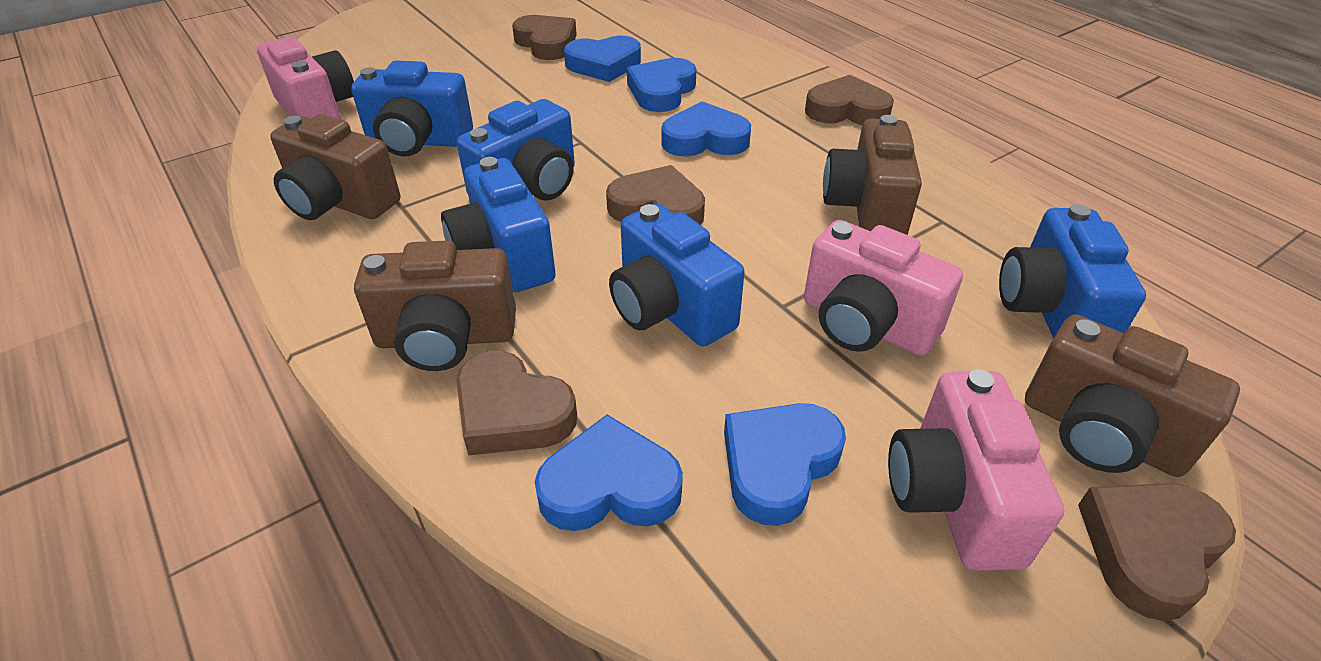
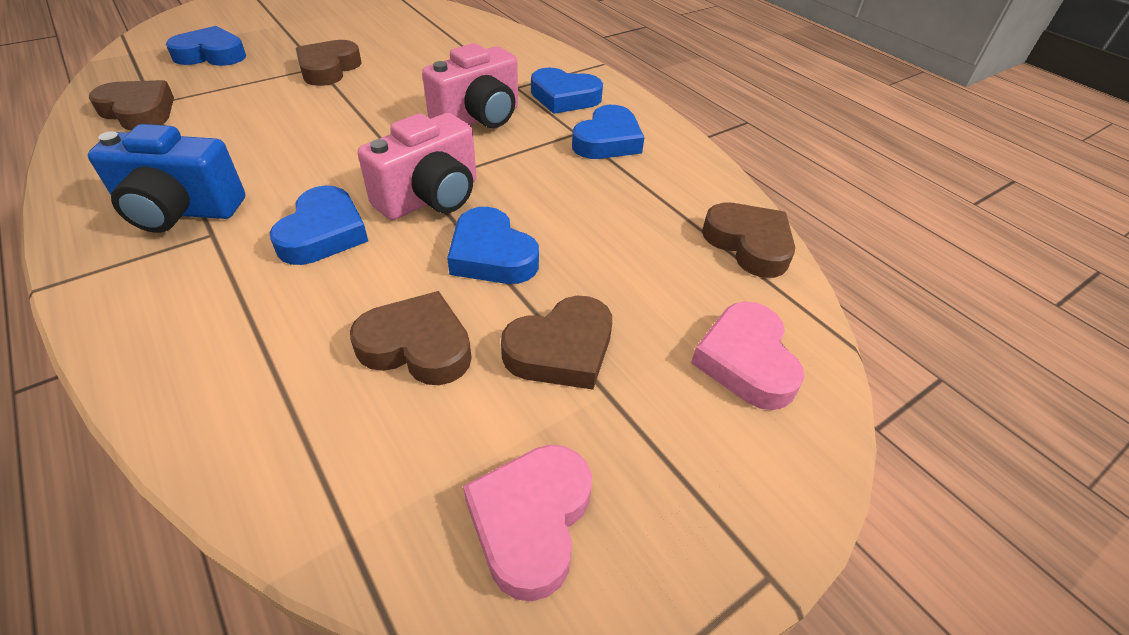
blue camera: 5 -> 1
brown camera: 4 -> 0
pink camera: 3 -> 2
pink heart: 0 -> 2

